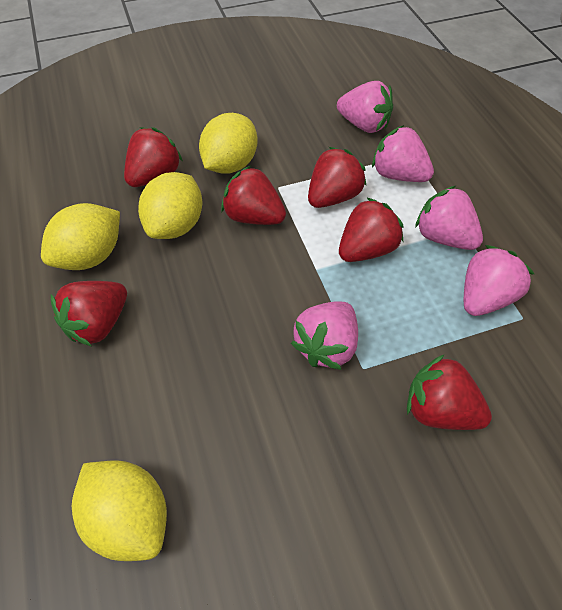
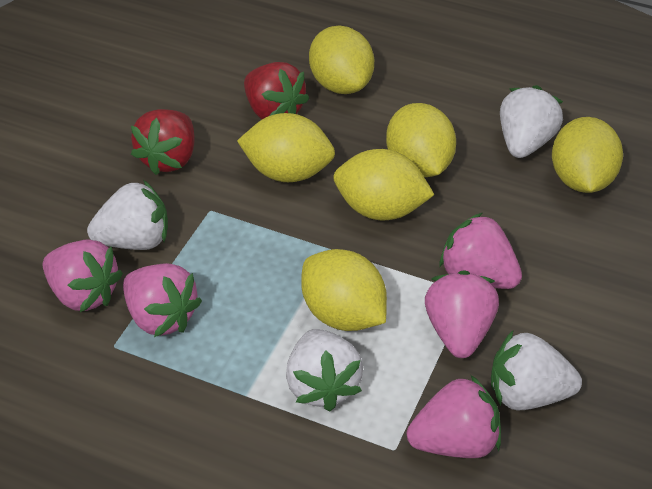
red strawberry: 6 -> 2
white strawberry: 0 -> 4
yellow lemon: 4 -> 6

